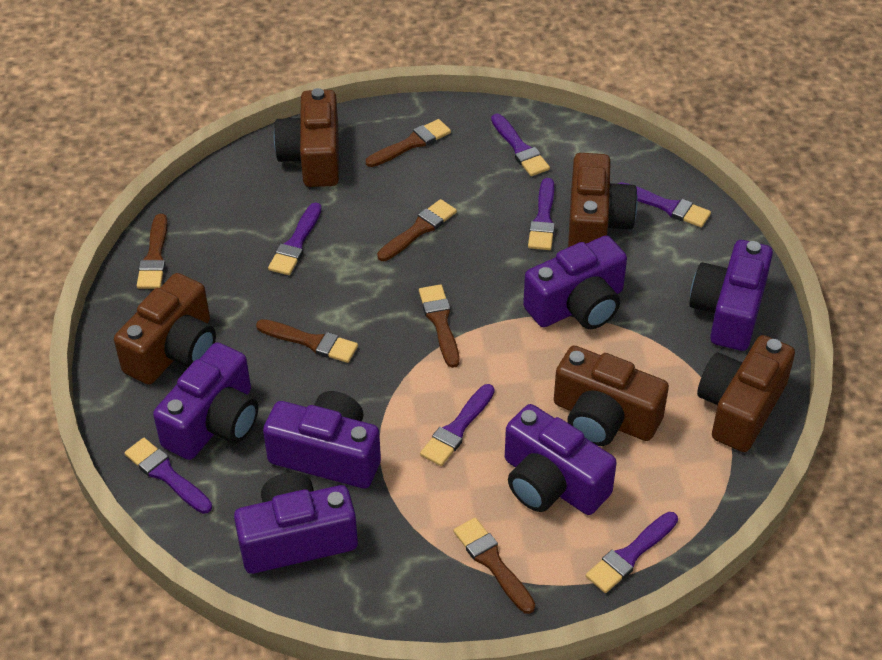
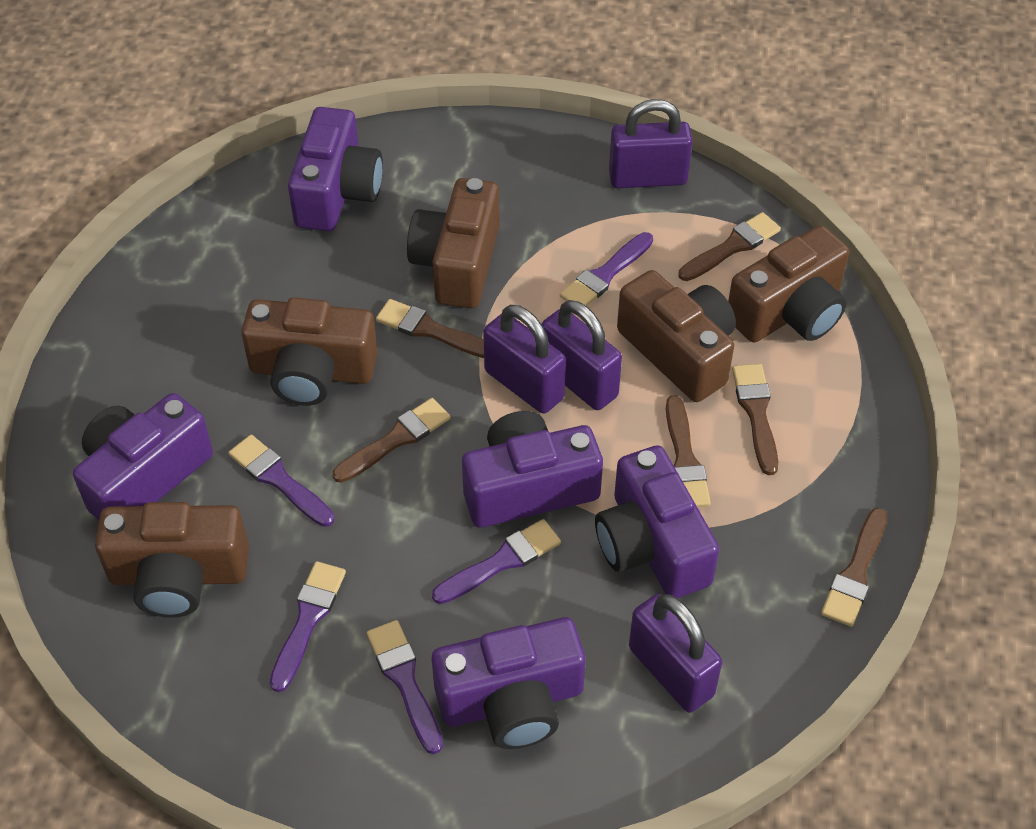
purple brush: 7 -> 5
purple camera: 6 -> 5
purple padlock: 0 -> 4

